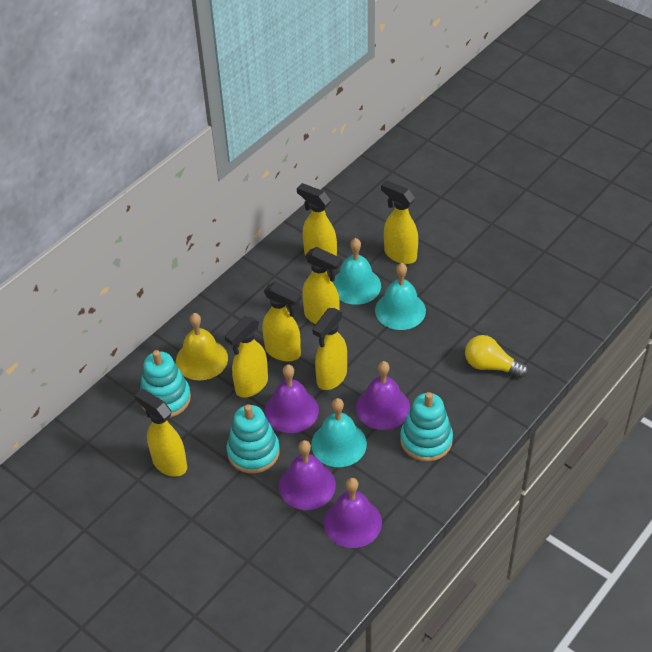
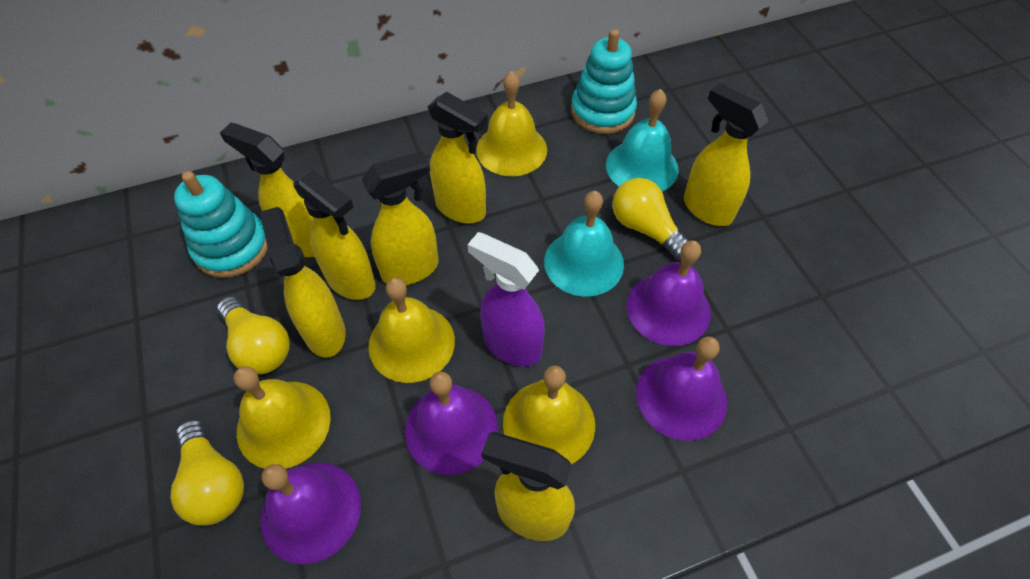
purple spray bottle: 0 -> 1
turquoise bell: 3 -> 2
turquoise stacking toy: 3 -> 2
yellow bell: 1 -> 4
yellow light bulb: 1 -> 3

